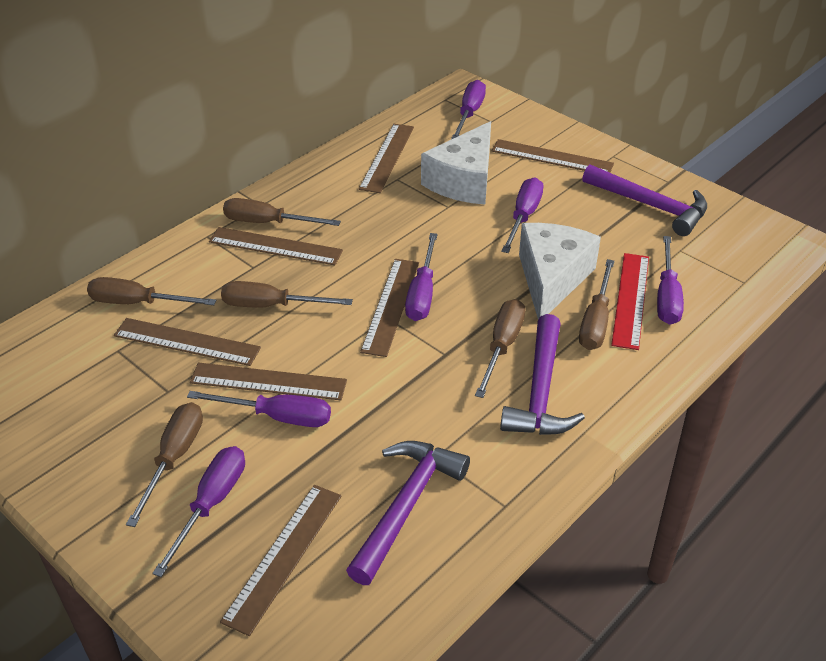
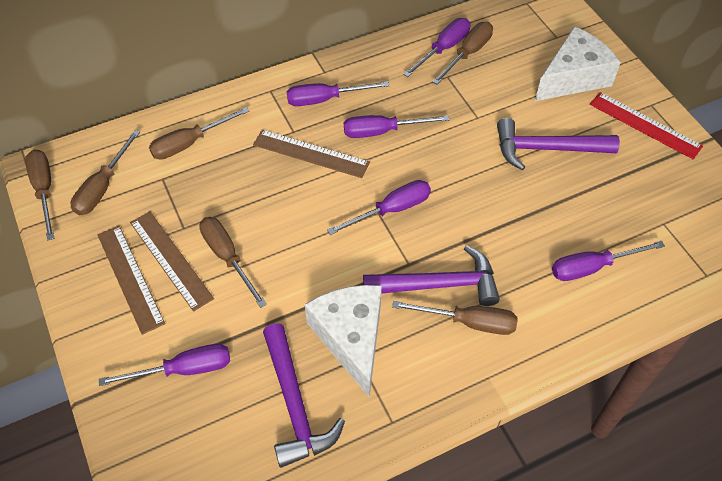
brown ruler: 7 -> 3

